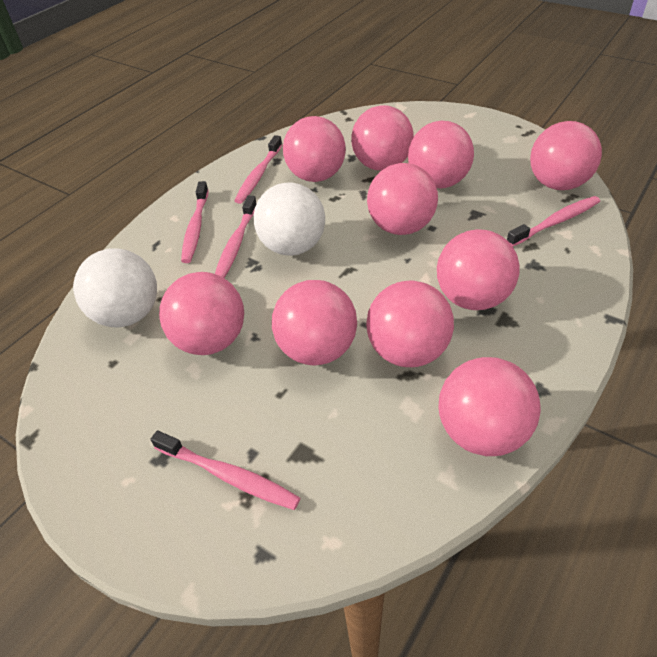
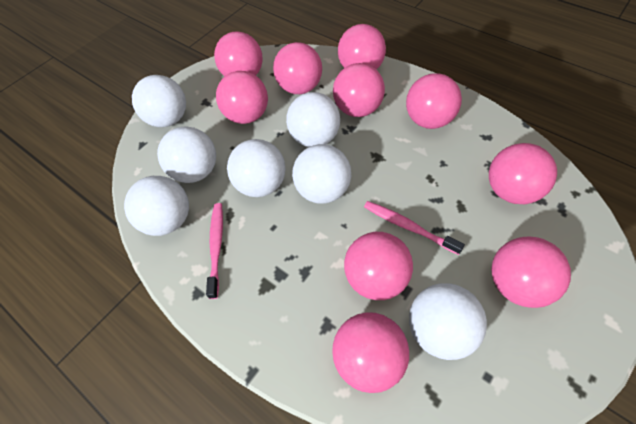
pink toothbrush: 5 -> 2
white ball: 2 -> 7

